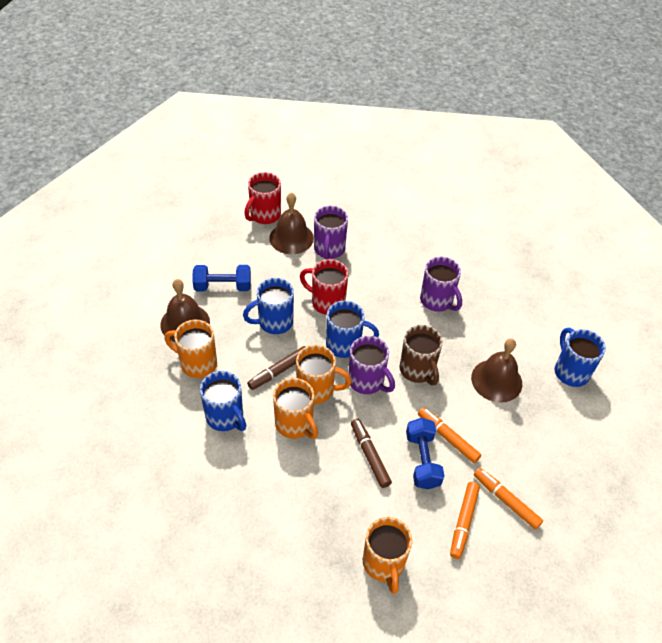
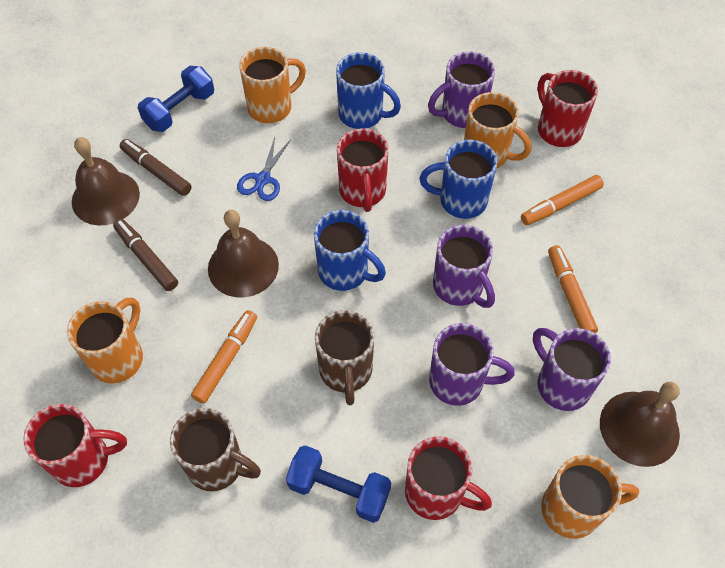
blue mug: 4 -> 3
blue scissors: 0 -> 1
brown mug: 1 -> 2
purple mug: 3 -> 4
red mug: 2 -> 4

